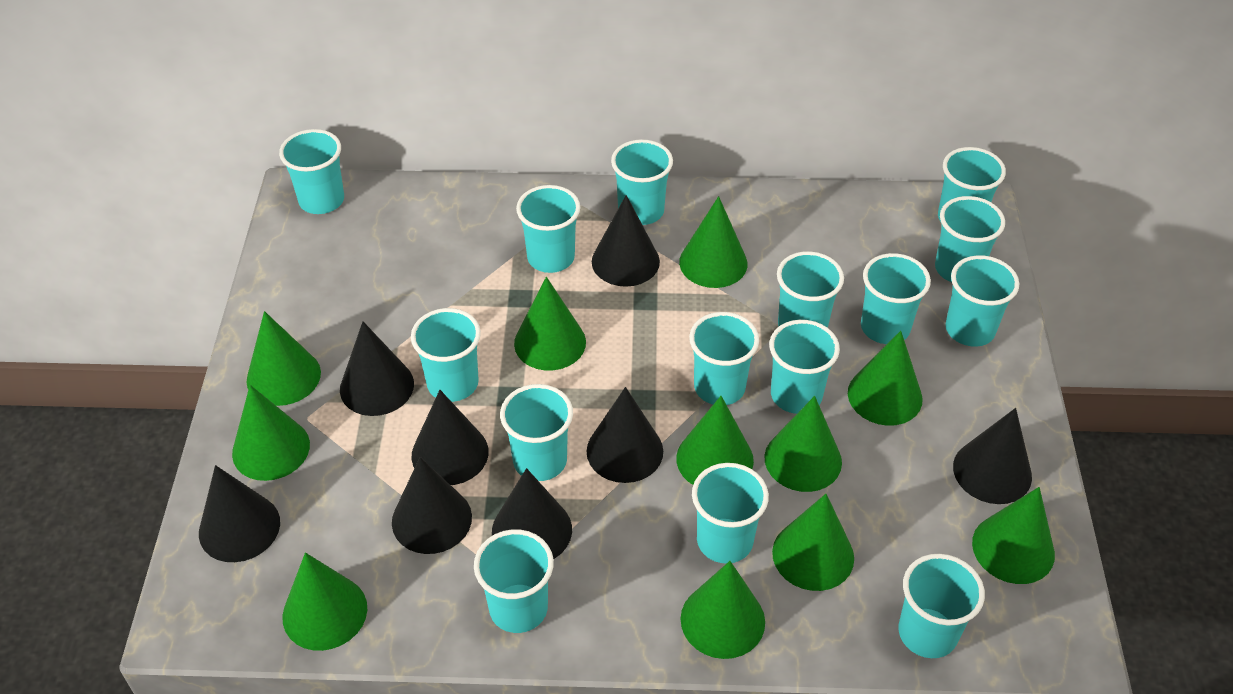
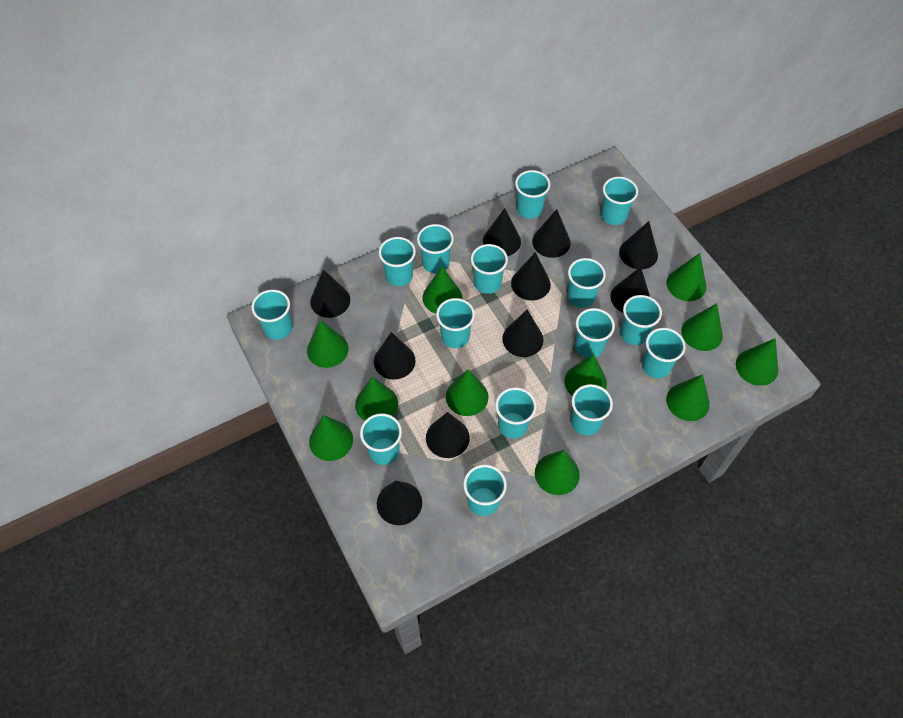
black cone: 8 -> 10

